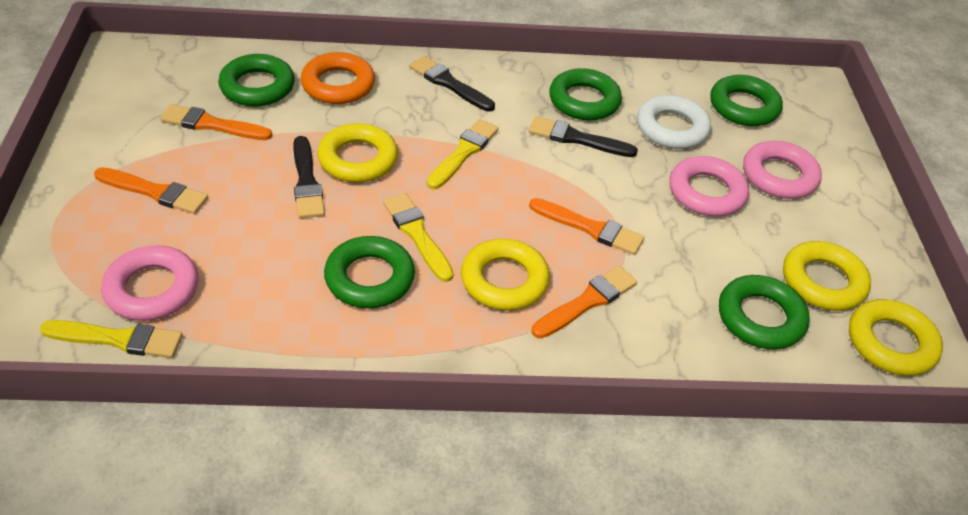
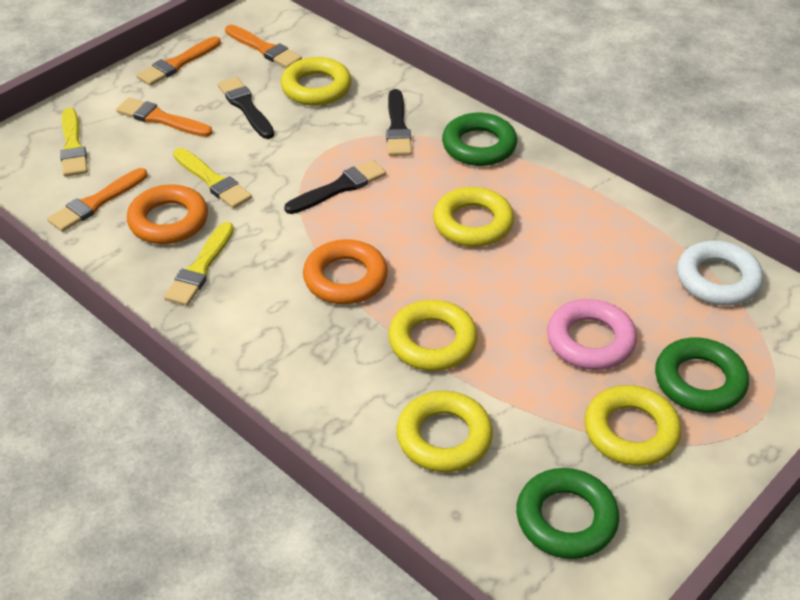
green ring: 5 -> 3
orange ring: 1 -> 2
pink ring: 3 -> 1
yellow ring: 4 -> 5

